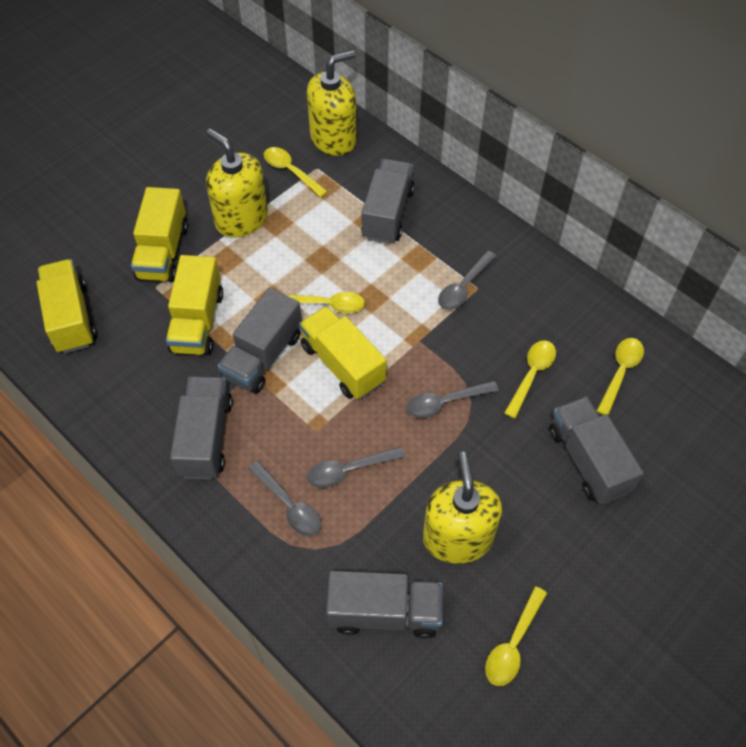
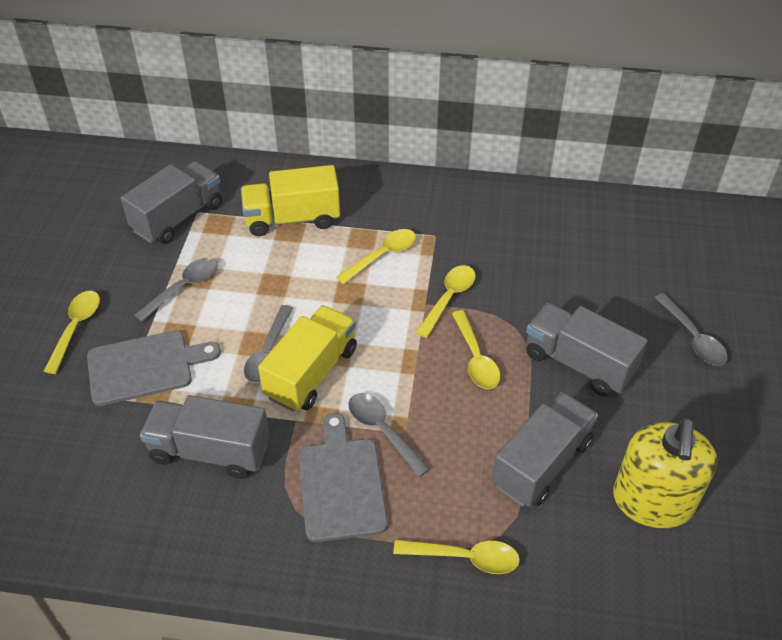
grey cutting board: 0 -> 2
grey truck: 5 -> 4
yellow soap dispenser: 3 -> 1
yellow truck: 4 -> 2

